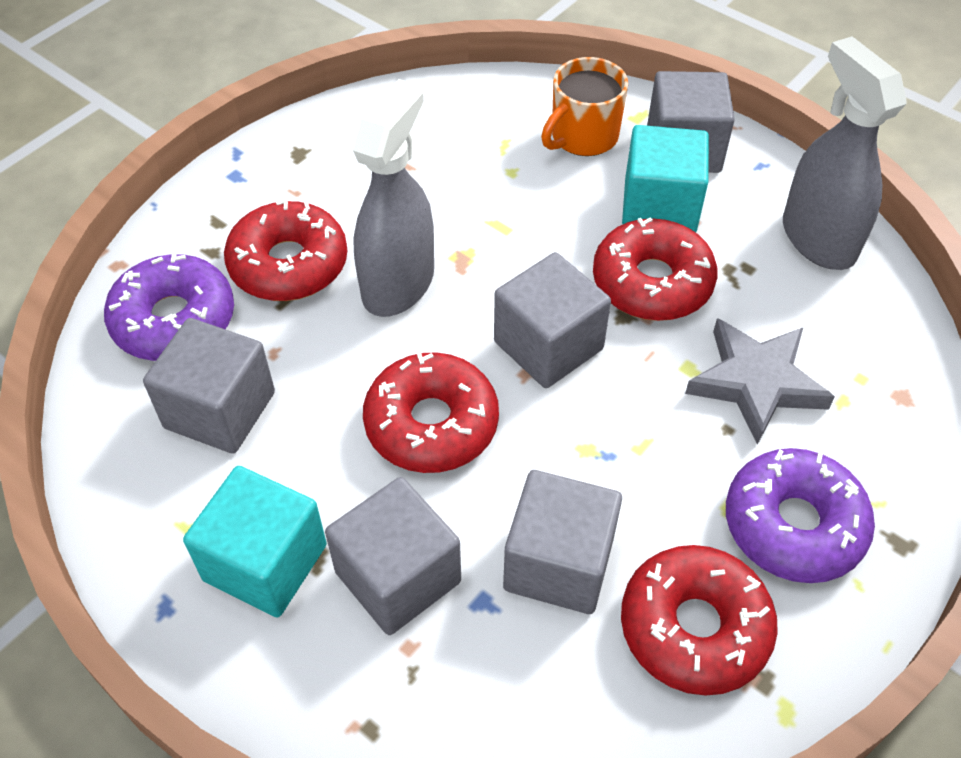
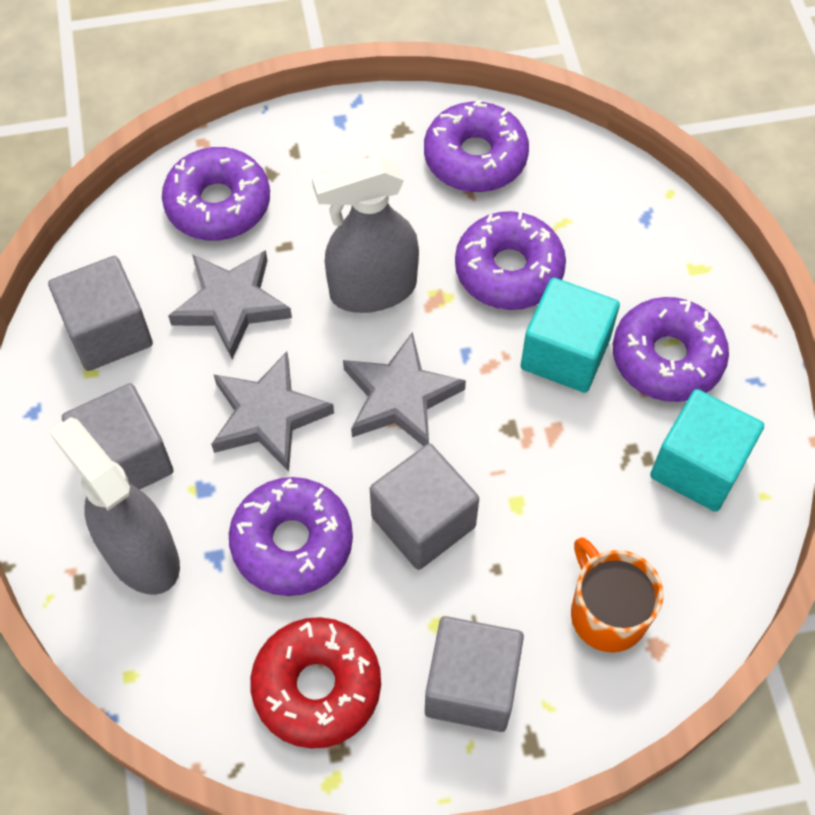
grey cube: 5 -> 4
grey star: 1 -> 3
purple donut: 2 -> 5
red donut: 4 -> 1

